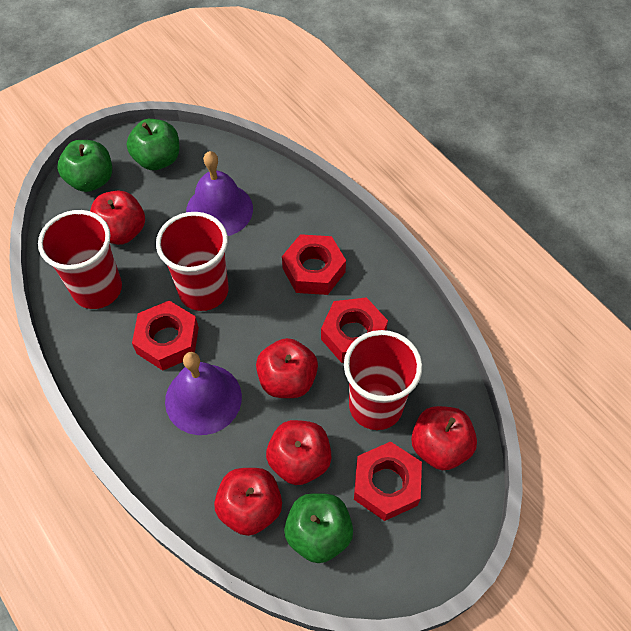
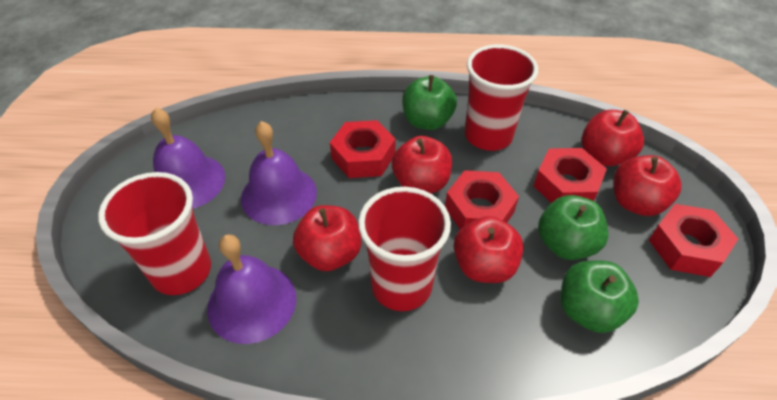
purple bell: 2 -> 3

